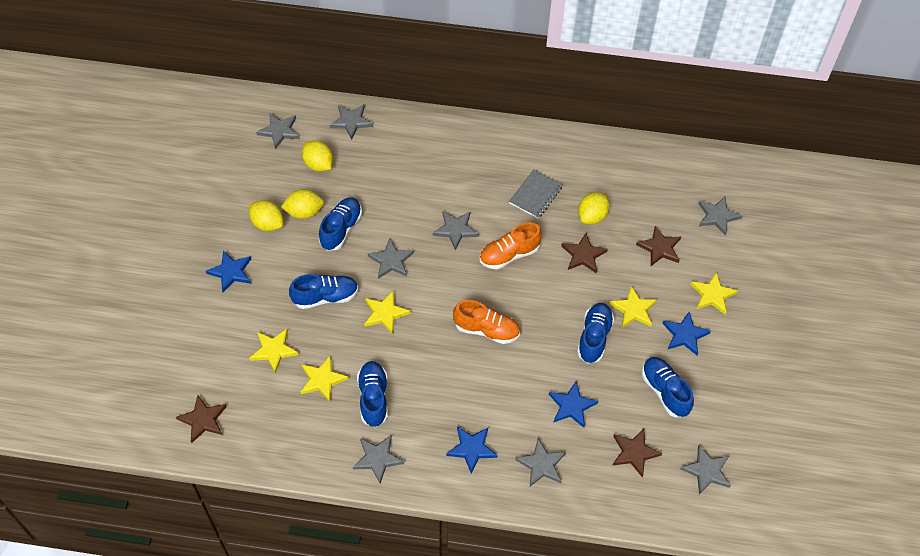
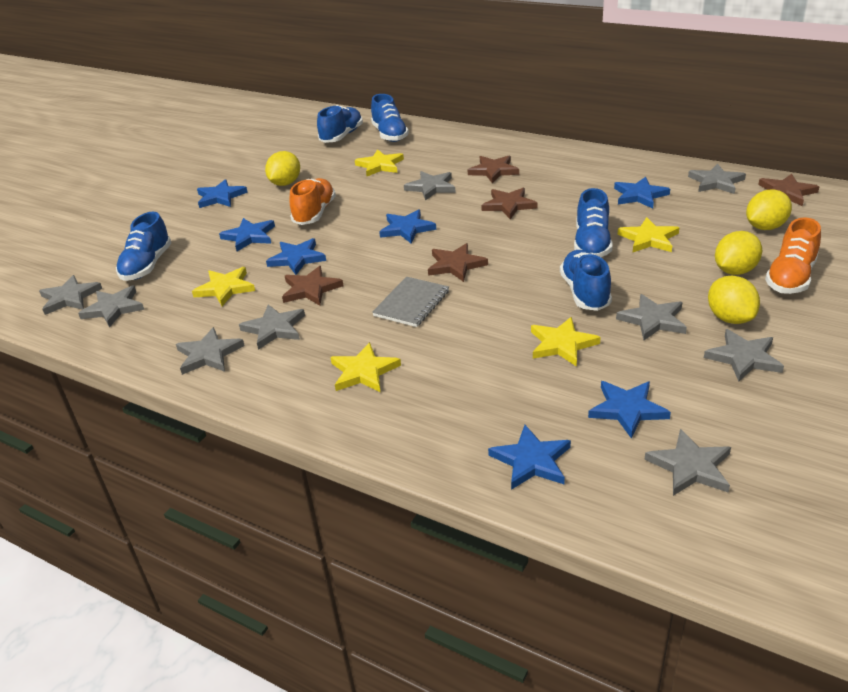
blue star: 4 -> 7
brown star: 4 -> 5
grey star: 8 -> 9

